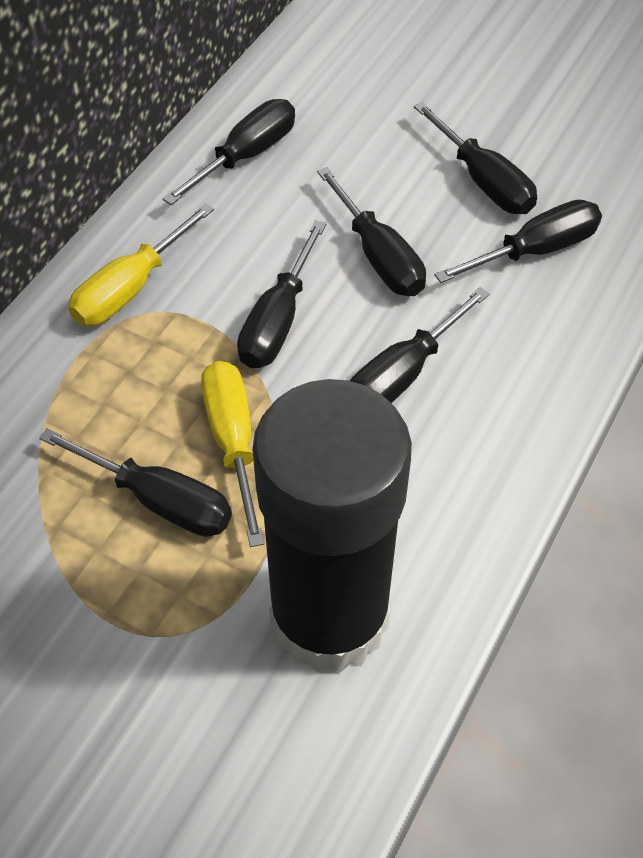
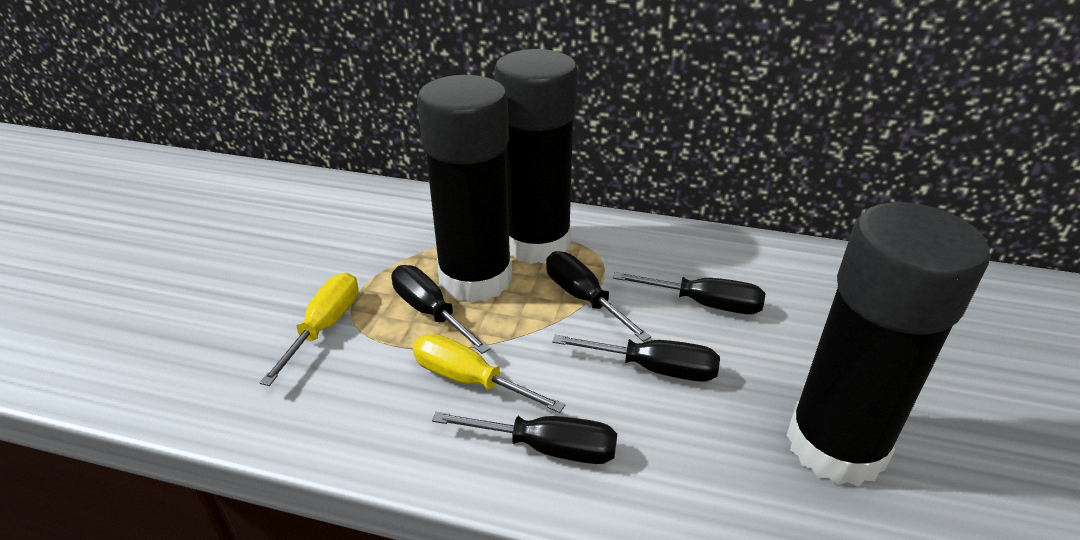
black glue stick: 1 -> 3
black screwdriver: 7 -> 5

